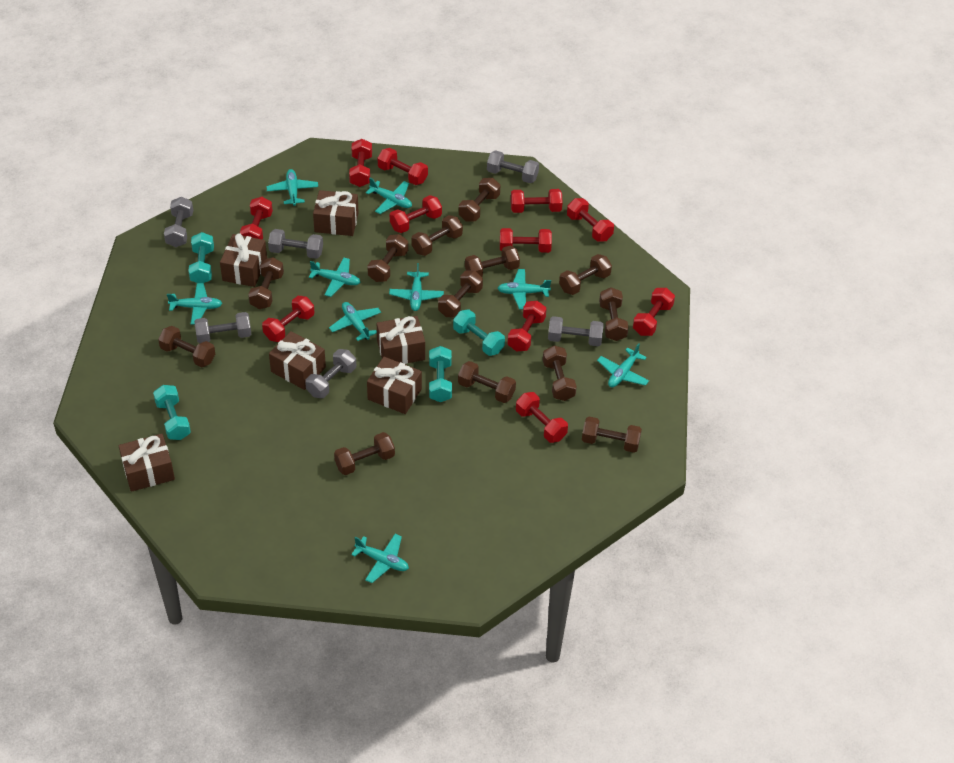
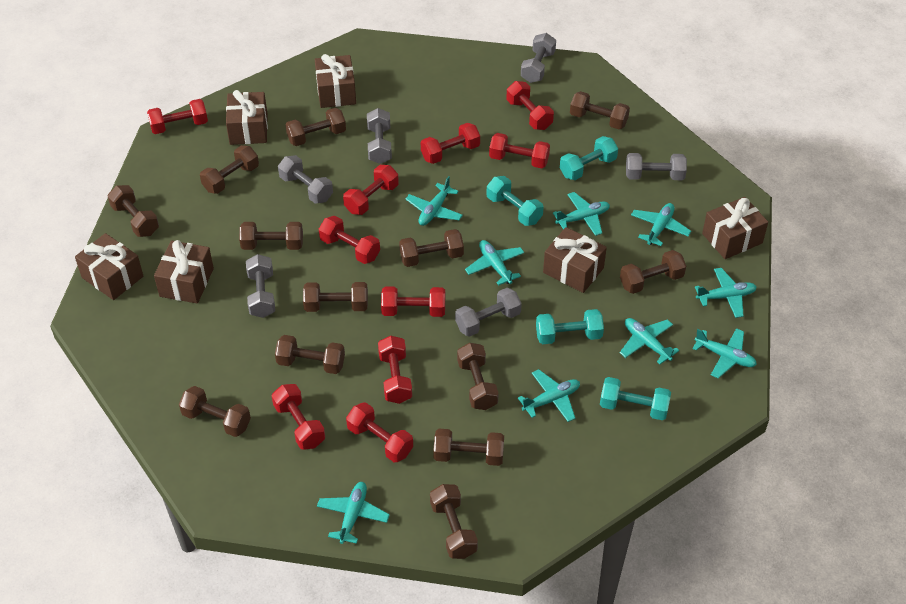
red dumbbell: 11 -> 10

